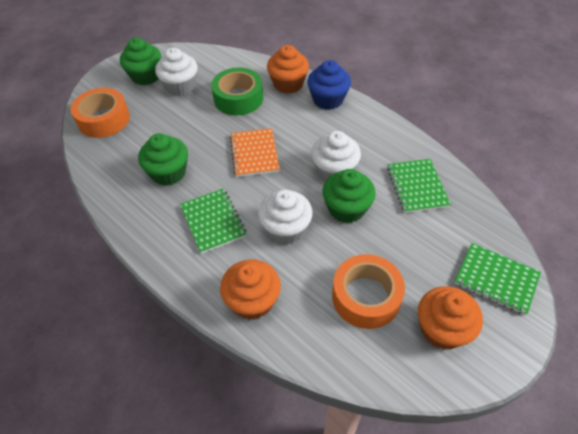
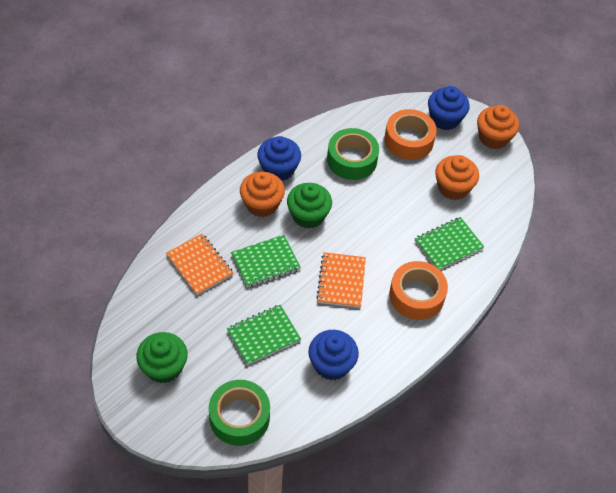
blue cupcake: 1 -> 3
green cupcake: 3 -> 2
green tape: 1 -> 2
orange notebook: 1 -> 2
white cupcake: 3 -> 0

